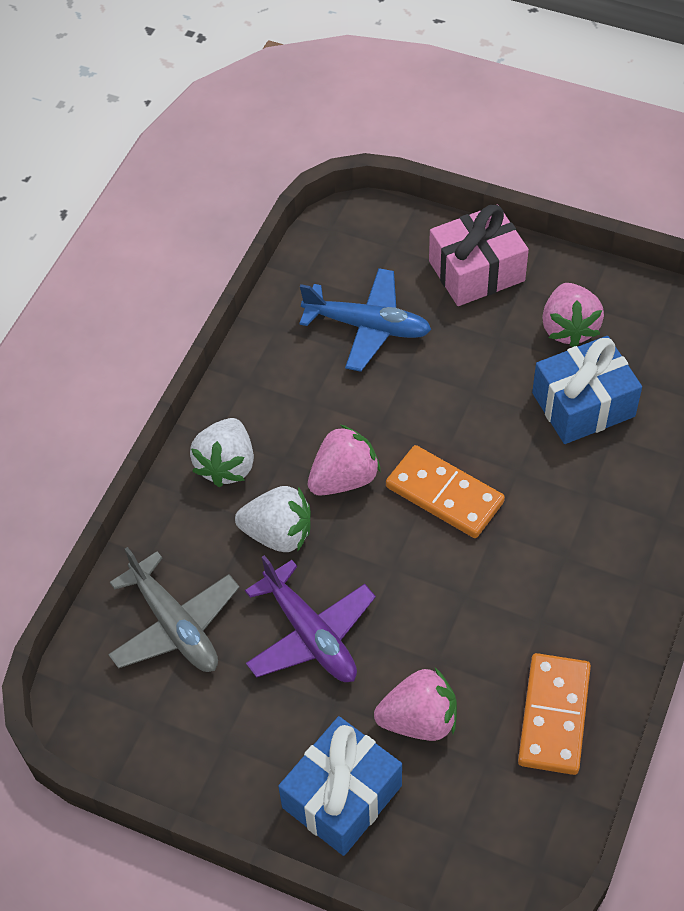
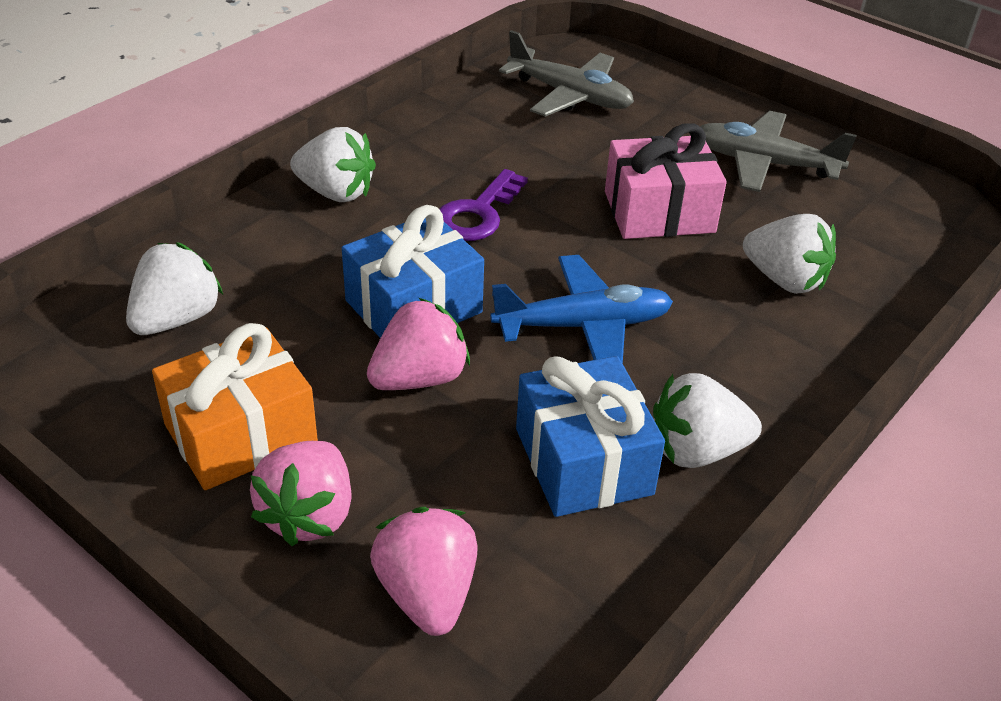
grey plane: 1 -> 2
orange domino: 2 -> 0
orange gift: 0 -> 1
purple key: 0 -> 1
purple plane: 1 -> 0
white strawberry: 2 -> 4

